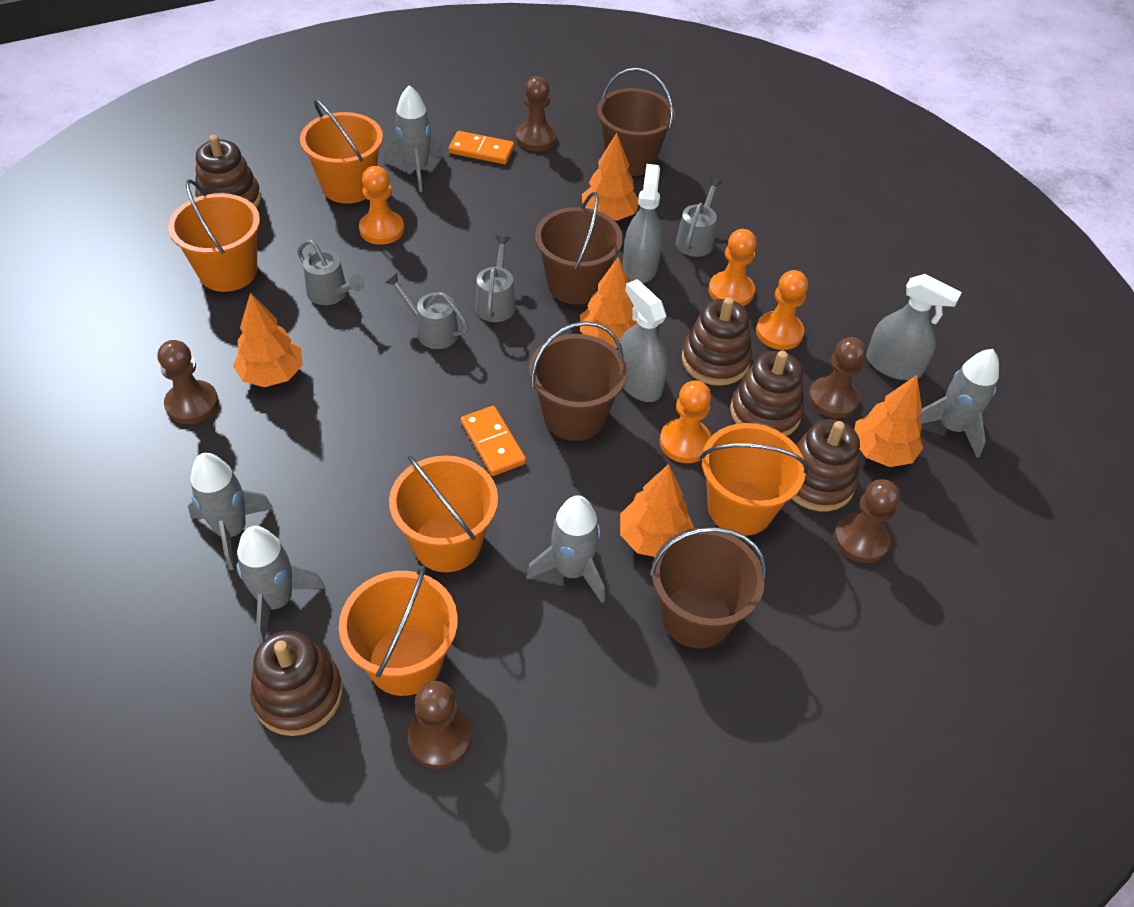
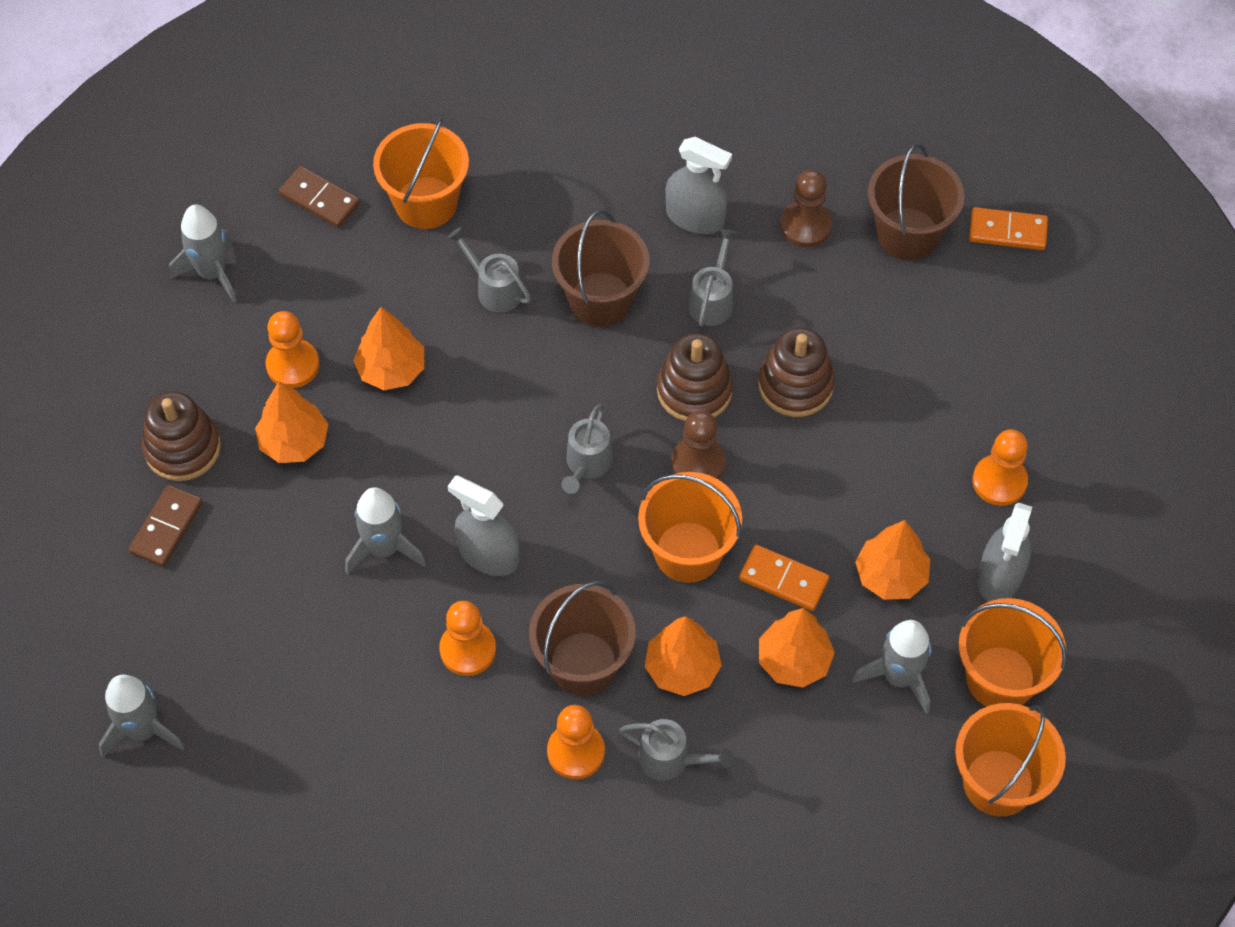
brown bucket: 4 -> 3
brown domino: 0 -> 2
brown pawn: 5 -> 2
brown stacking toy: 5 -> 3
grey rocket: 5 -> 4
orange bucket: 5 -> 4

